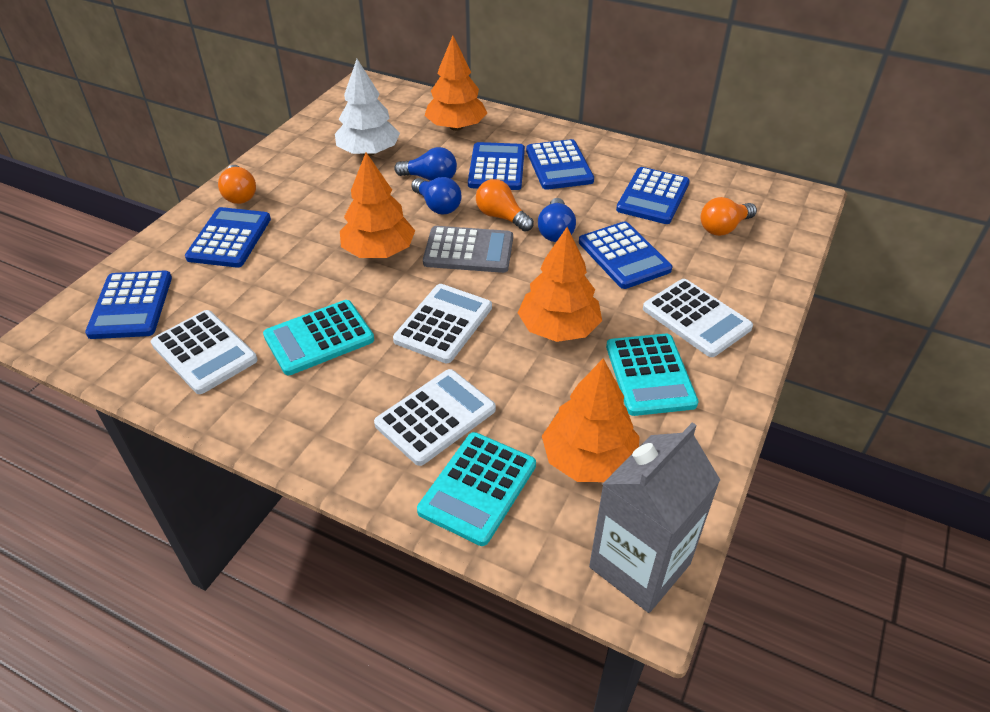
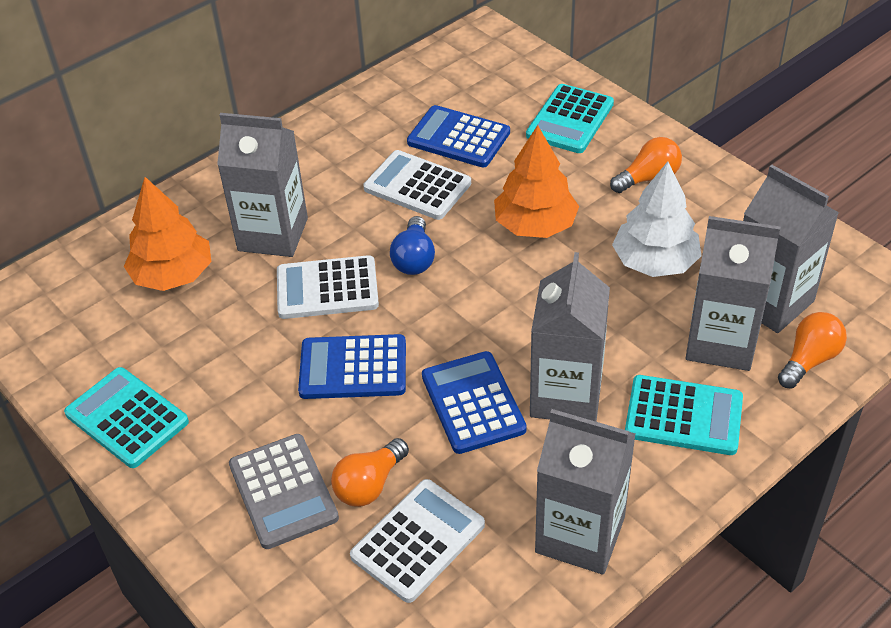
blue calculator: 6 -> 3
blue light bulb: 3 -> 1
grey carton: 1 -> 5
orange tree: 4 -> 2
white calculator: 4 -> 3

